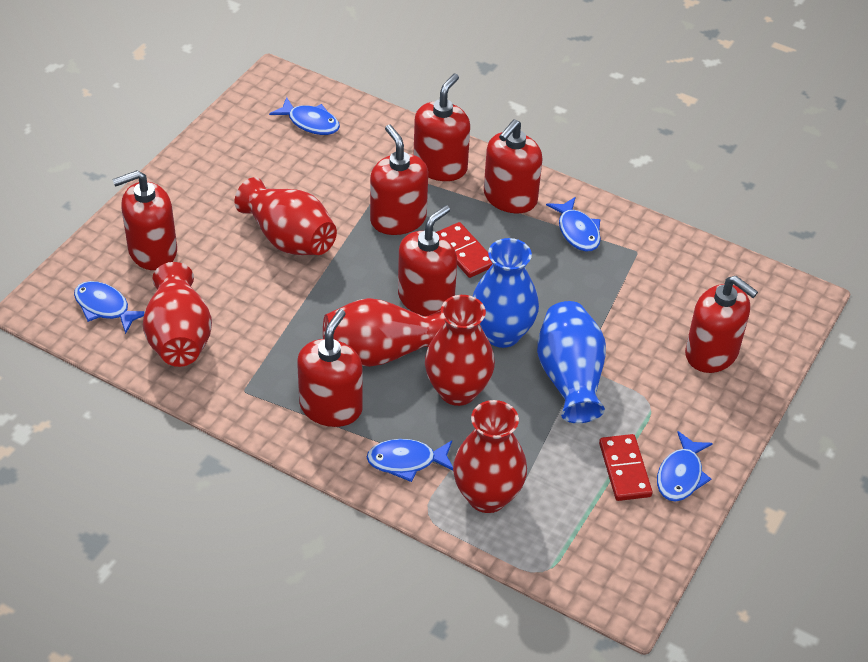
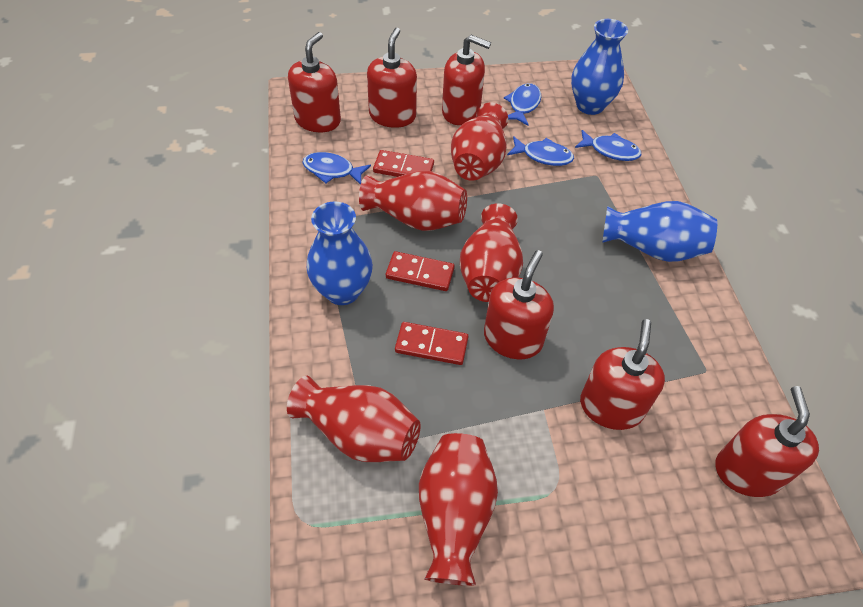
blue fish: 5 -> 4
blue vase: 2 -> 3
red domino: 2 -> 3
red soap dispenser: 7 -> 6

